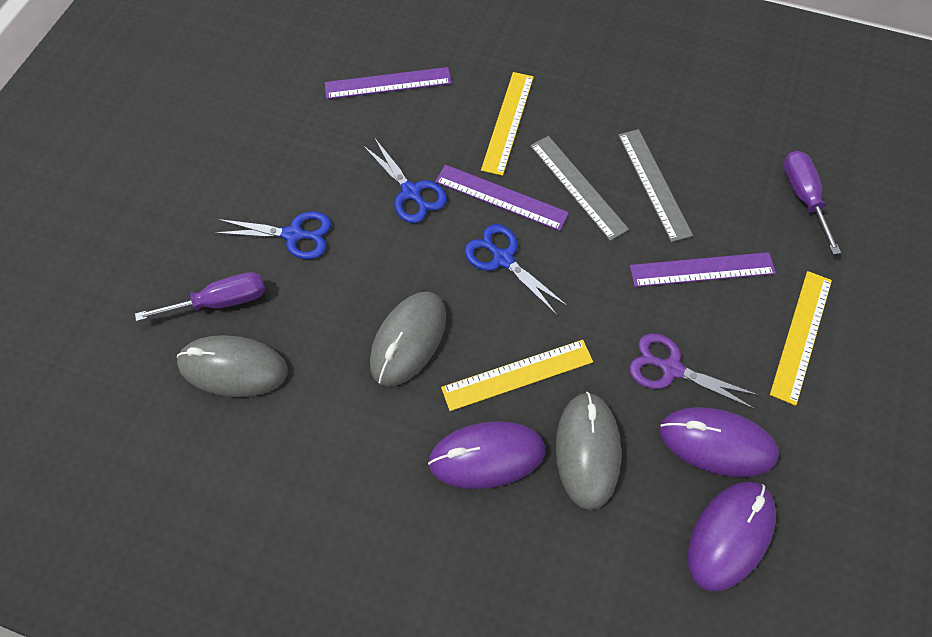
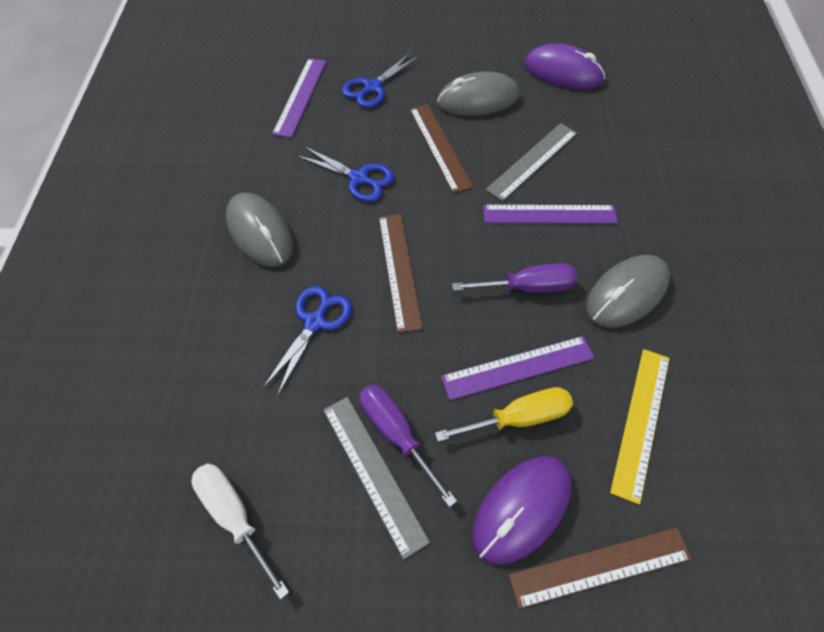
brown ruler: 0 -> 3
purple mouse: 3 -> 2
purple scissors: 1 -> 0
white screwdriver: 0 -> 1
yellow ruler: 3 -> 1
yellow screwdriver: 0 -> 1

